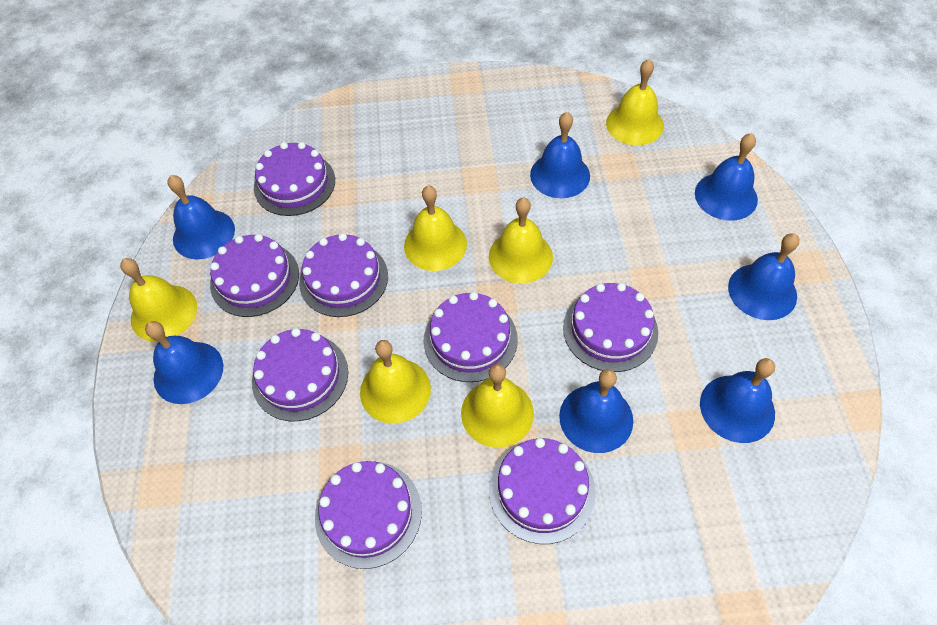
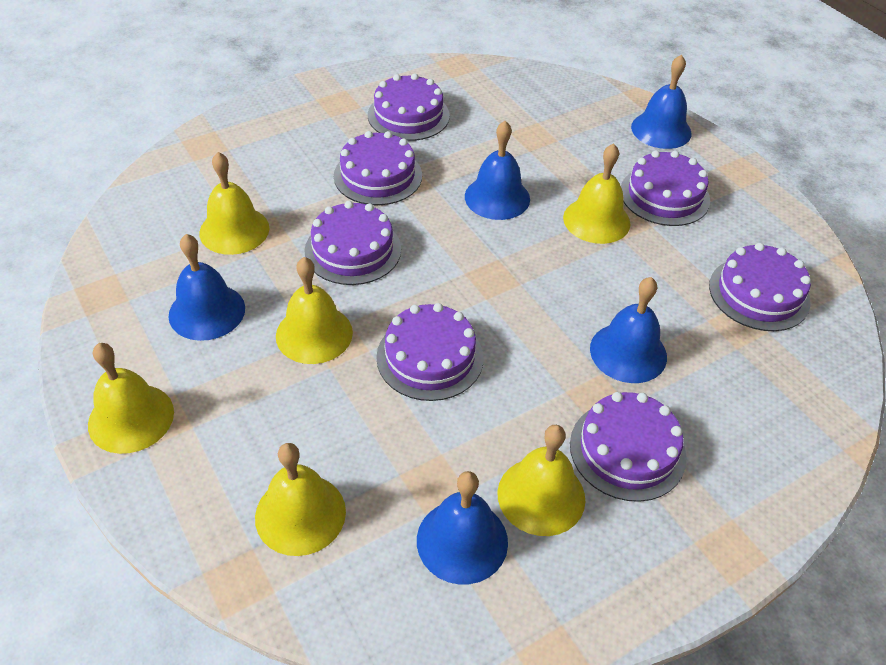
blue bell: 7 -> 5
purple cake: 8 -> 7

